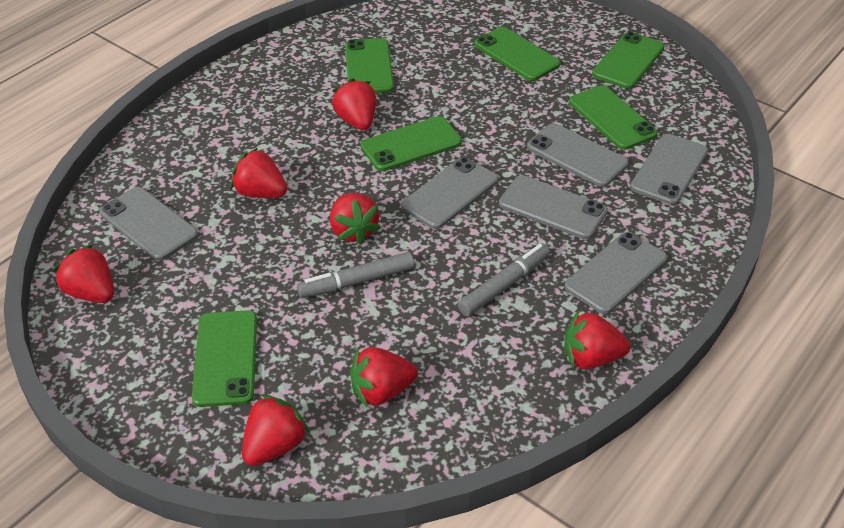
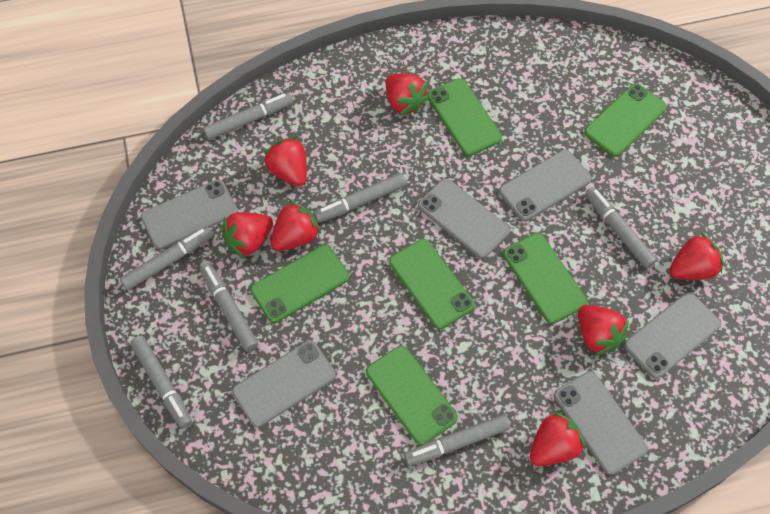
grey marker: 2 -> 7

